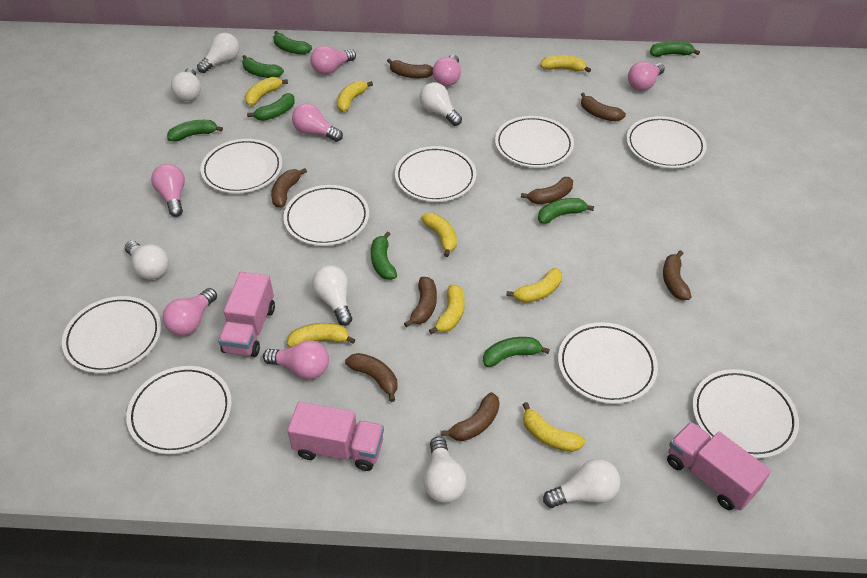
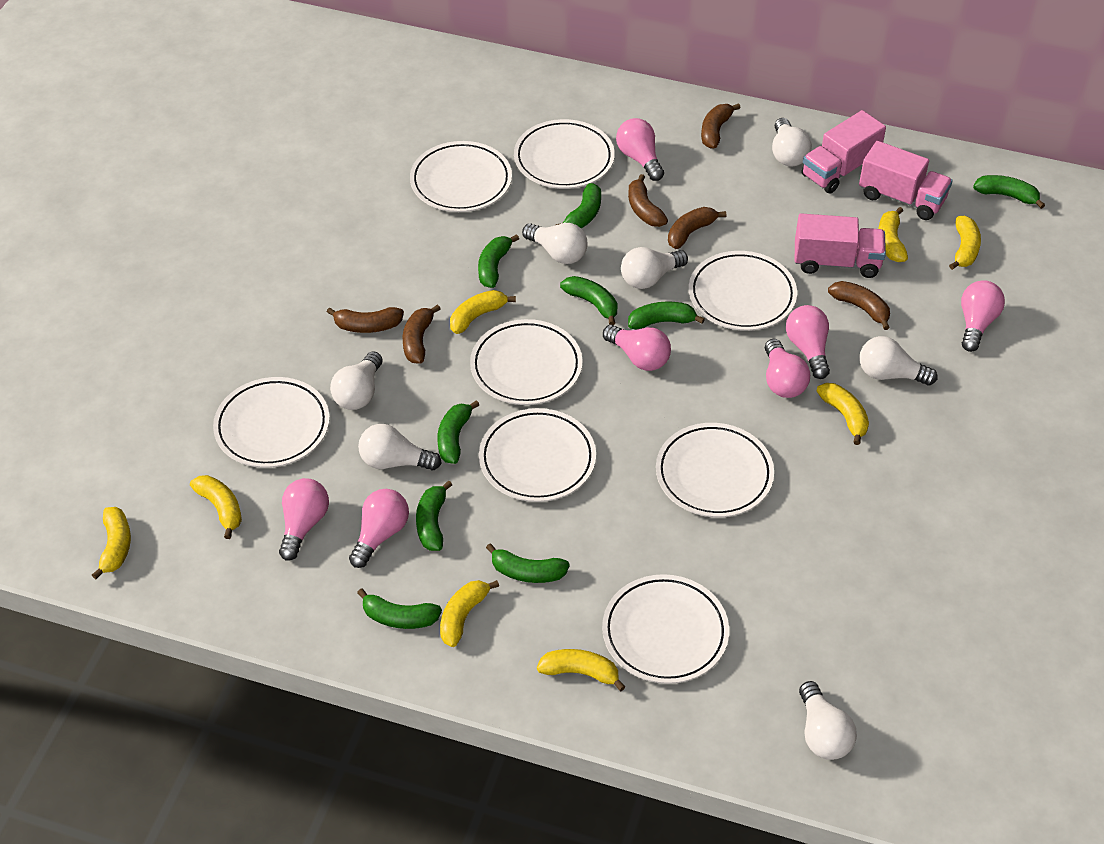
brown banana: 8 -> 6
green banana: 8 -> 9
white plate: 9 -> 8

